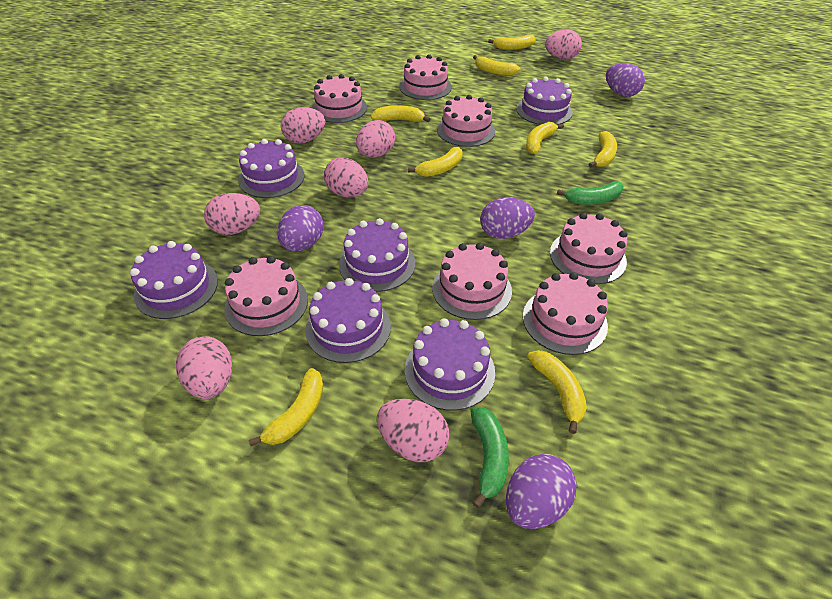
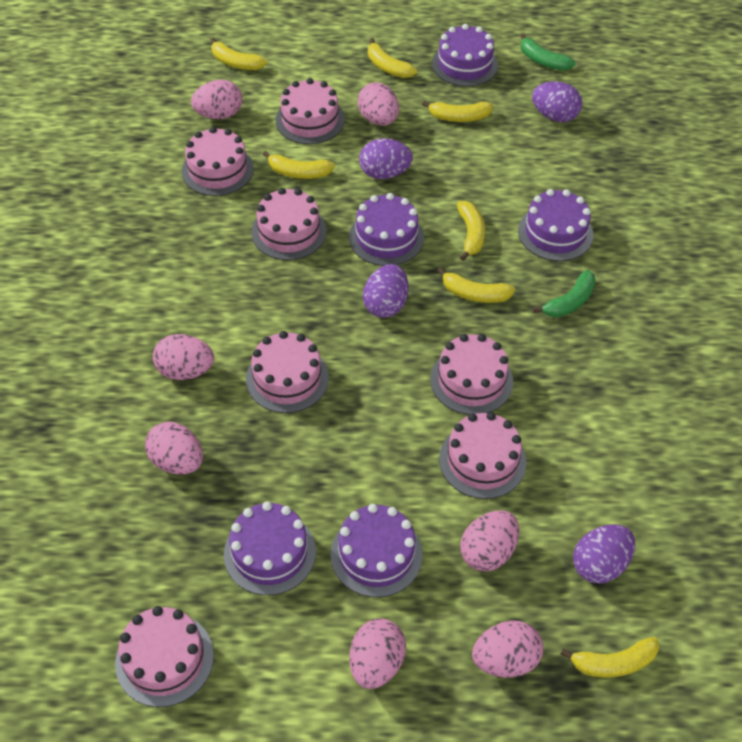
purple cake: 6 -> 5
yellow banana: 8 -> 7

